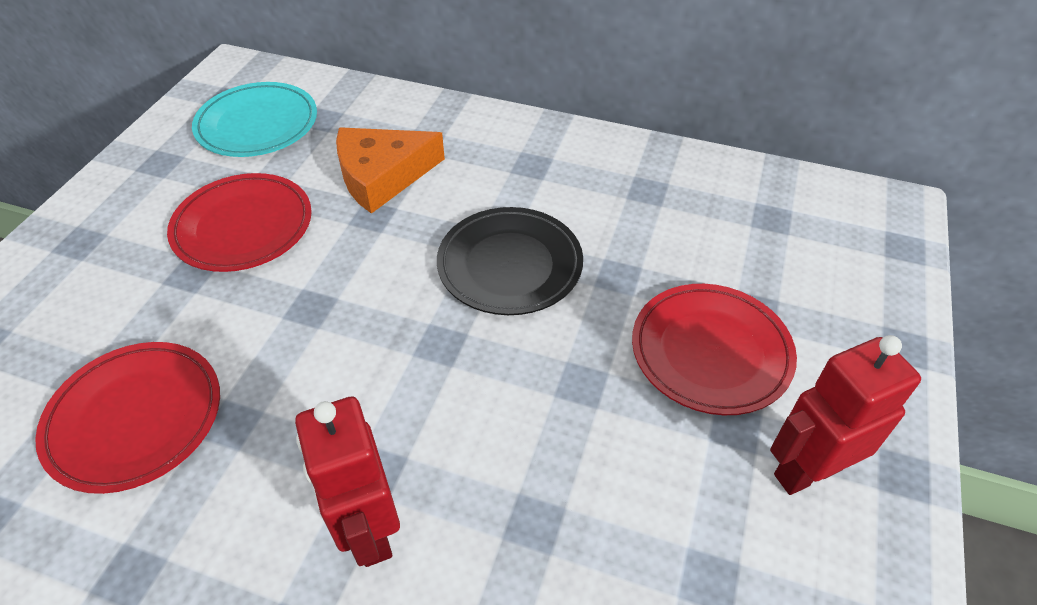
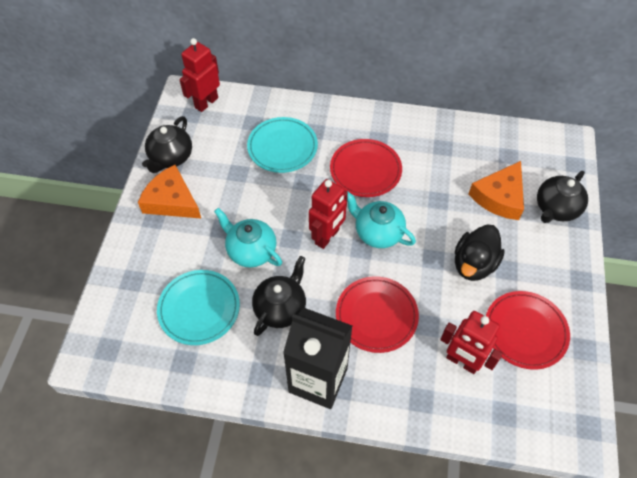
black carton: 0 -> 1
black duck: 0 -> 1
black plate: 1 -> 0
black teapot: 0 -> 3
orange cheese: 1 -> 2
red robot: 2 -> 3
turquoise plate: 1 -> 2
turquoise teapot: 0 -> 2

